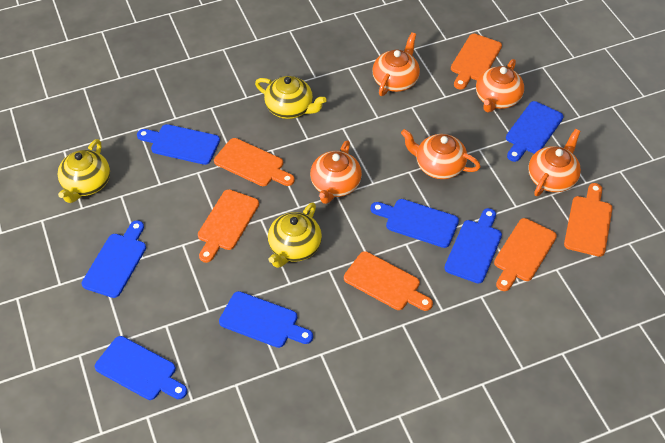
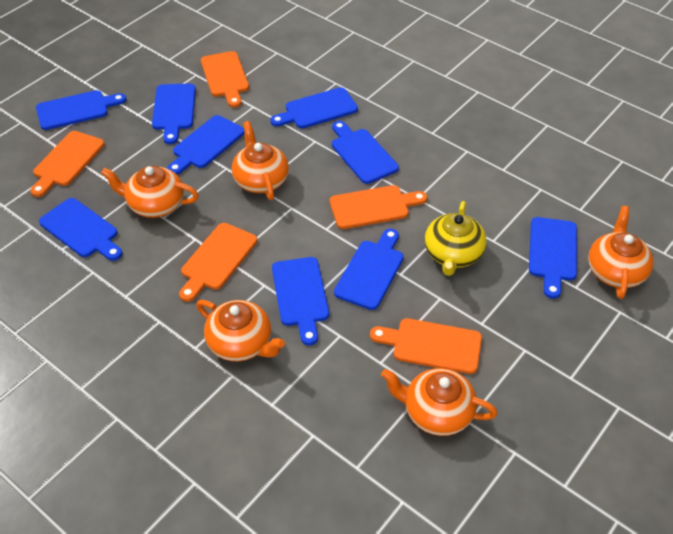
blue cutting board: 7 -> 9
orange cutting board: 6 -> 5
yellow teapot: 3 -> 1

